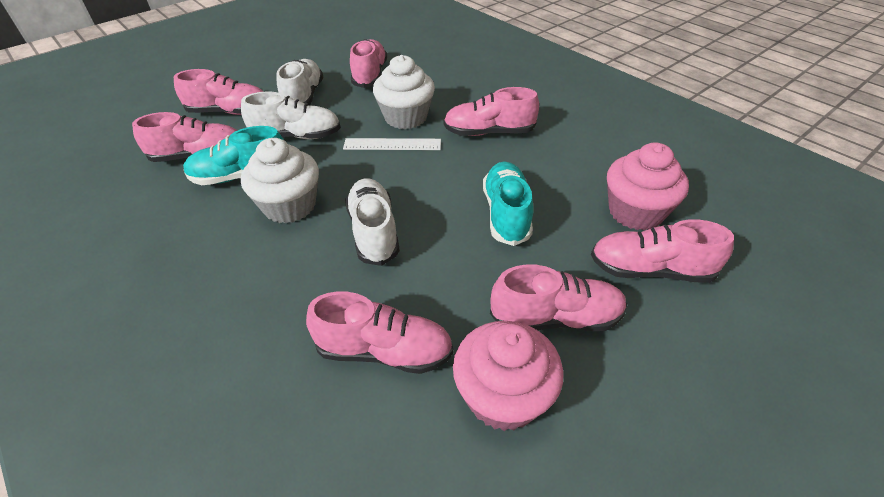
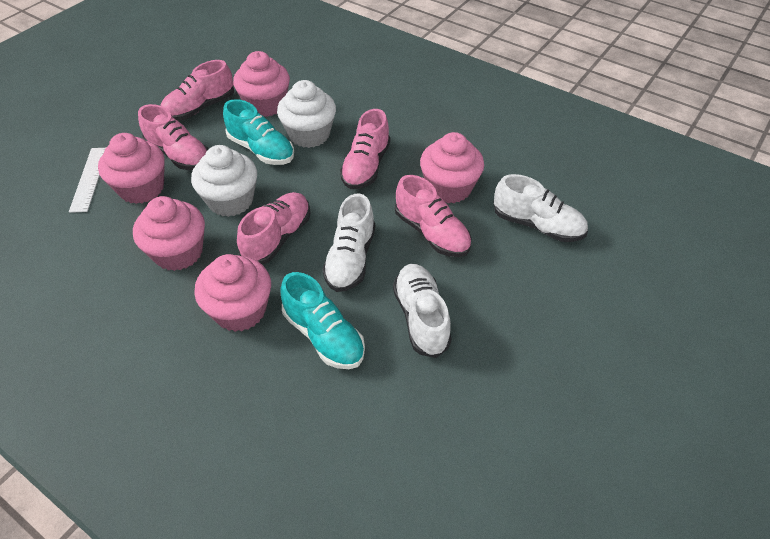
pink cupcake: 2 -> 5
pink shoe: 7 -> 5

